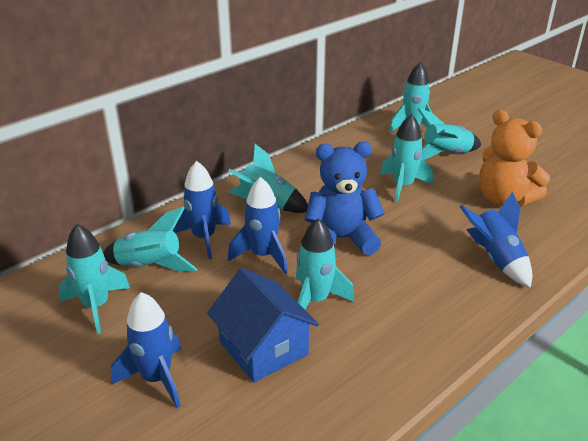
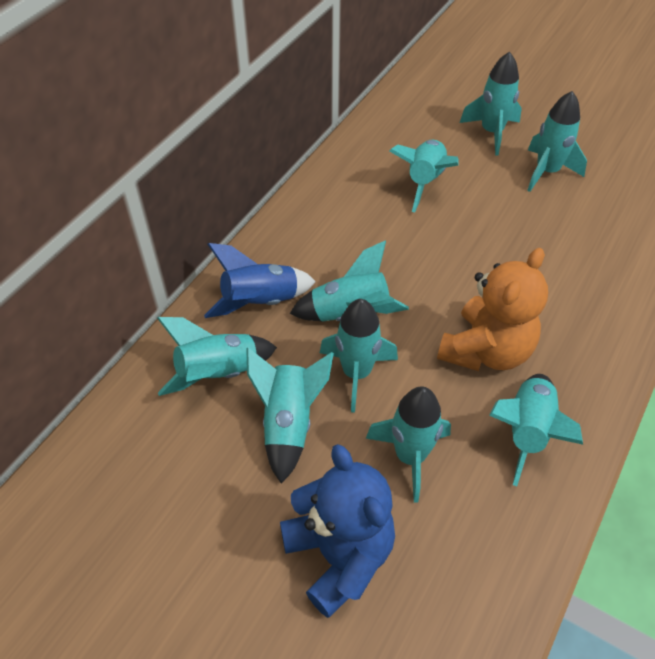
blue house: 1 -> 0
blue rocket: 4 -> 1
turquoise rocket: 7 -> 9

